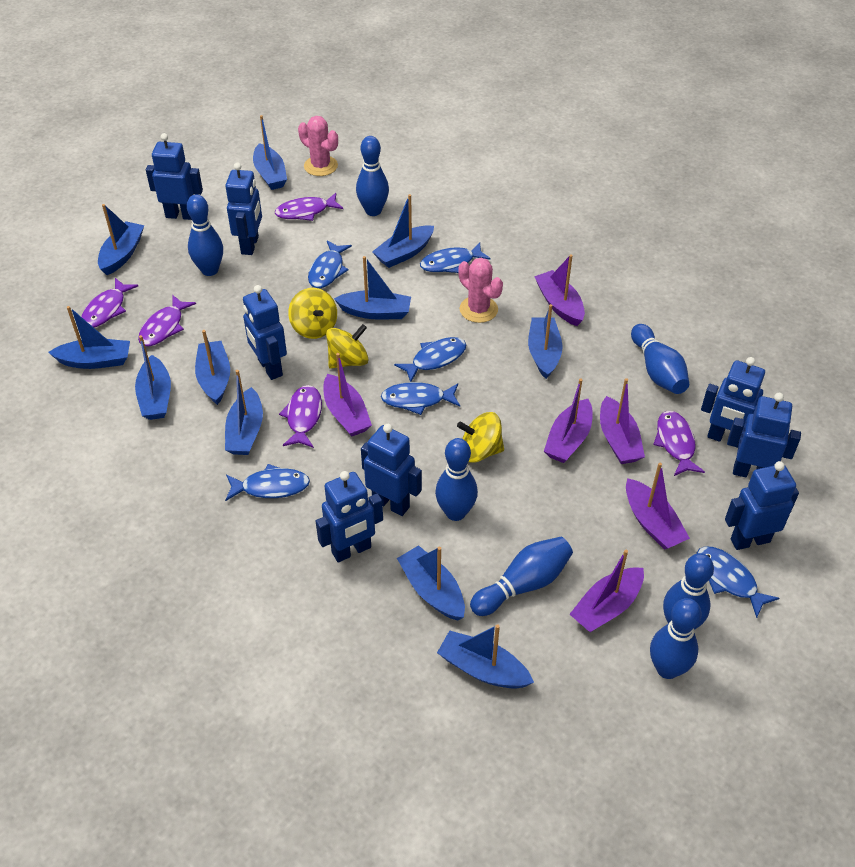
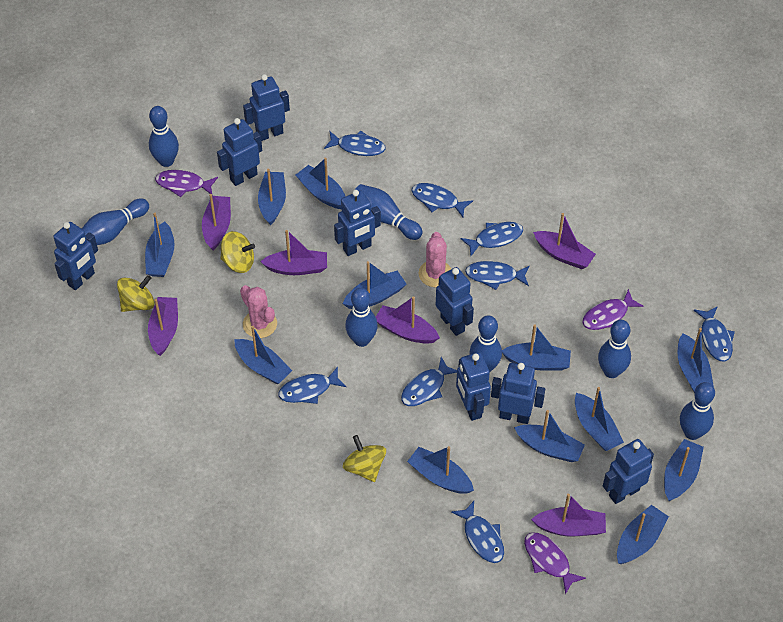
blue boat: 11 -> 12
blue fish: 6 -> 8
purple fish: 5 -> 3

